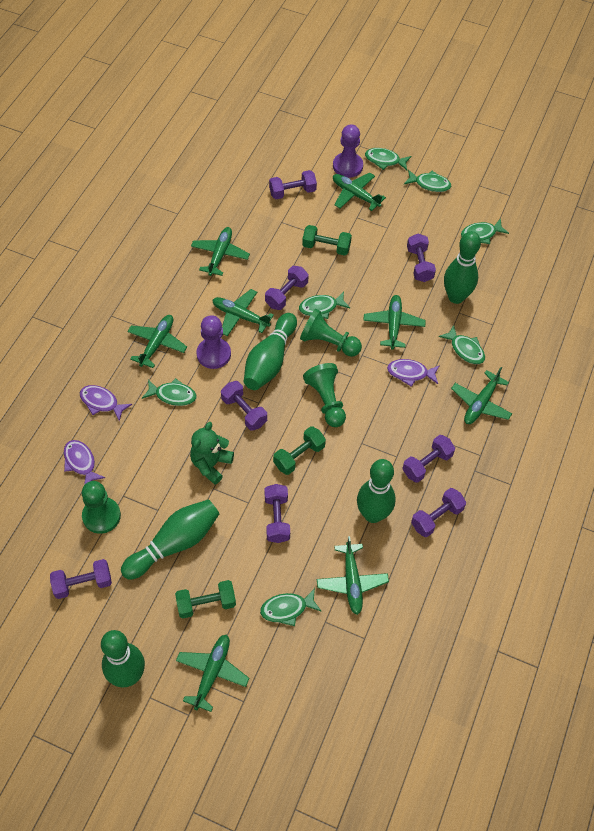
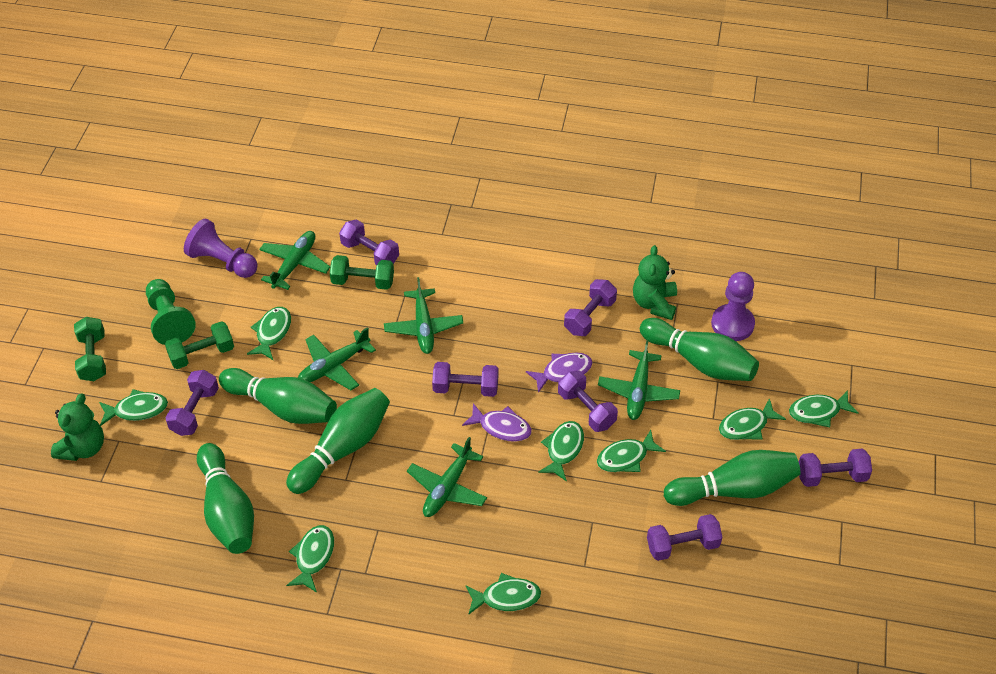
green fish: 7 -> 8
green pawn: 3 -> 1
green plane: 8 -> 5
green teddy bear: 1 -> 2
purple dumbbell: 8 -> 7
purple fish: 3 -> 2

